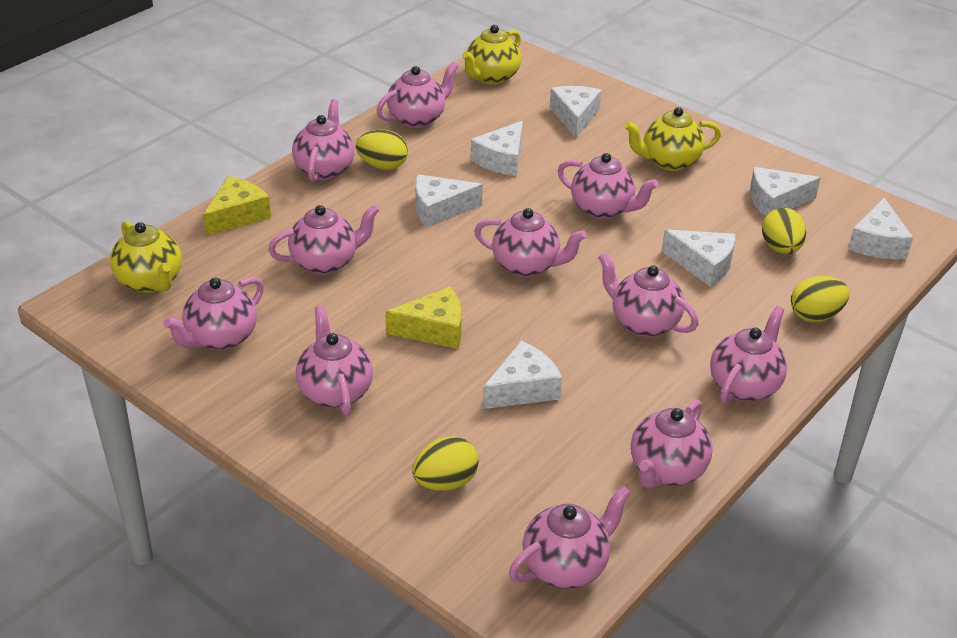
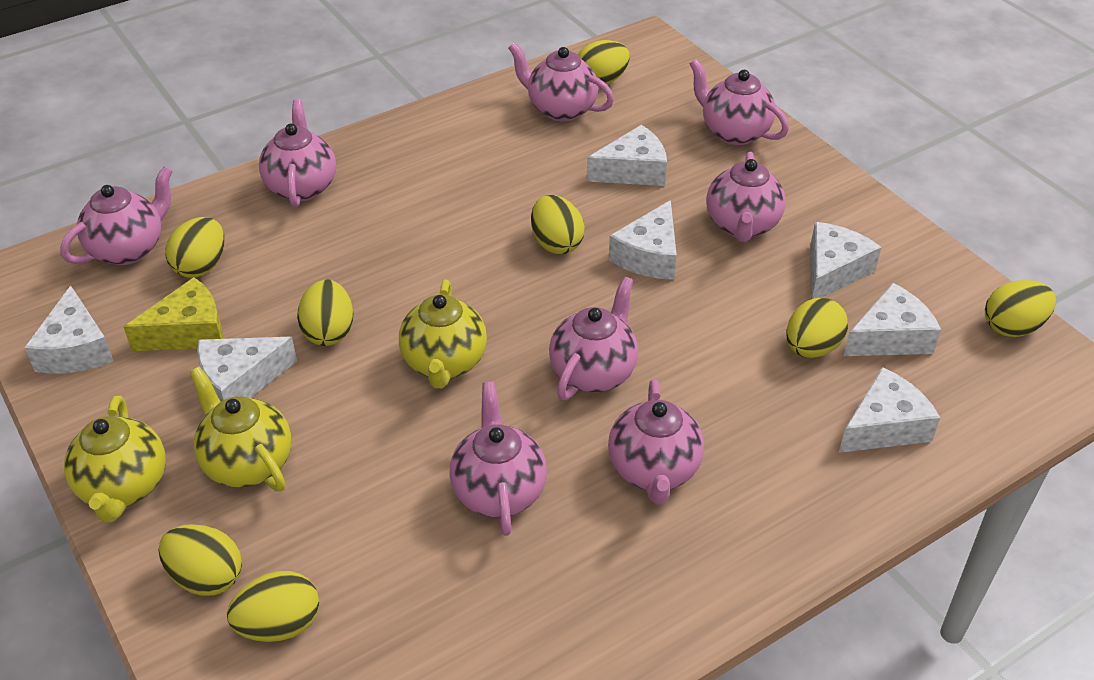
pink teapot: 11 -> 8
yellow cheese: 2 -> 1
yellow egg: 4 -> 8

